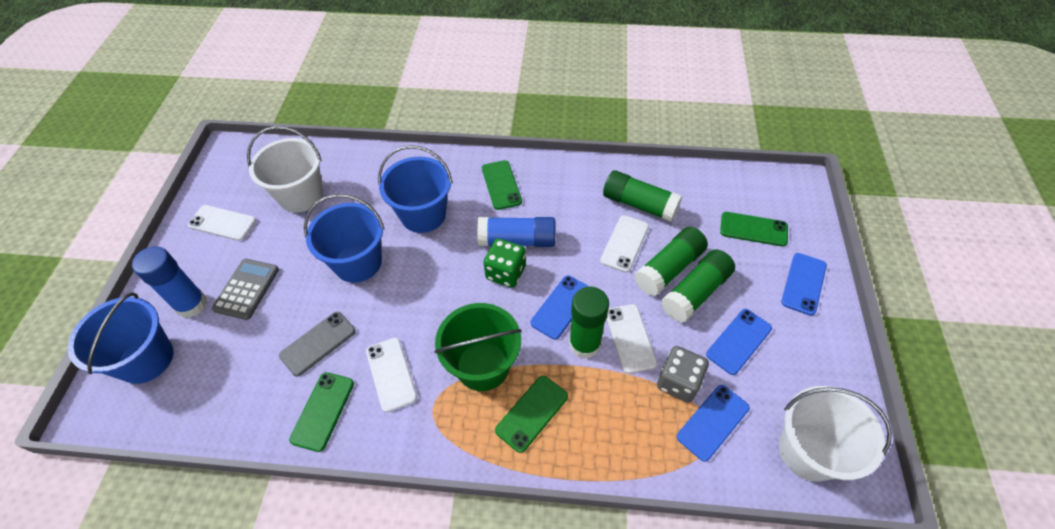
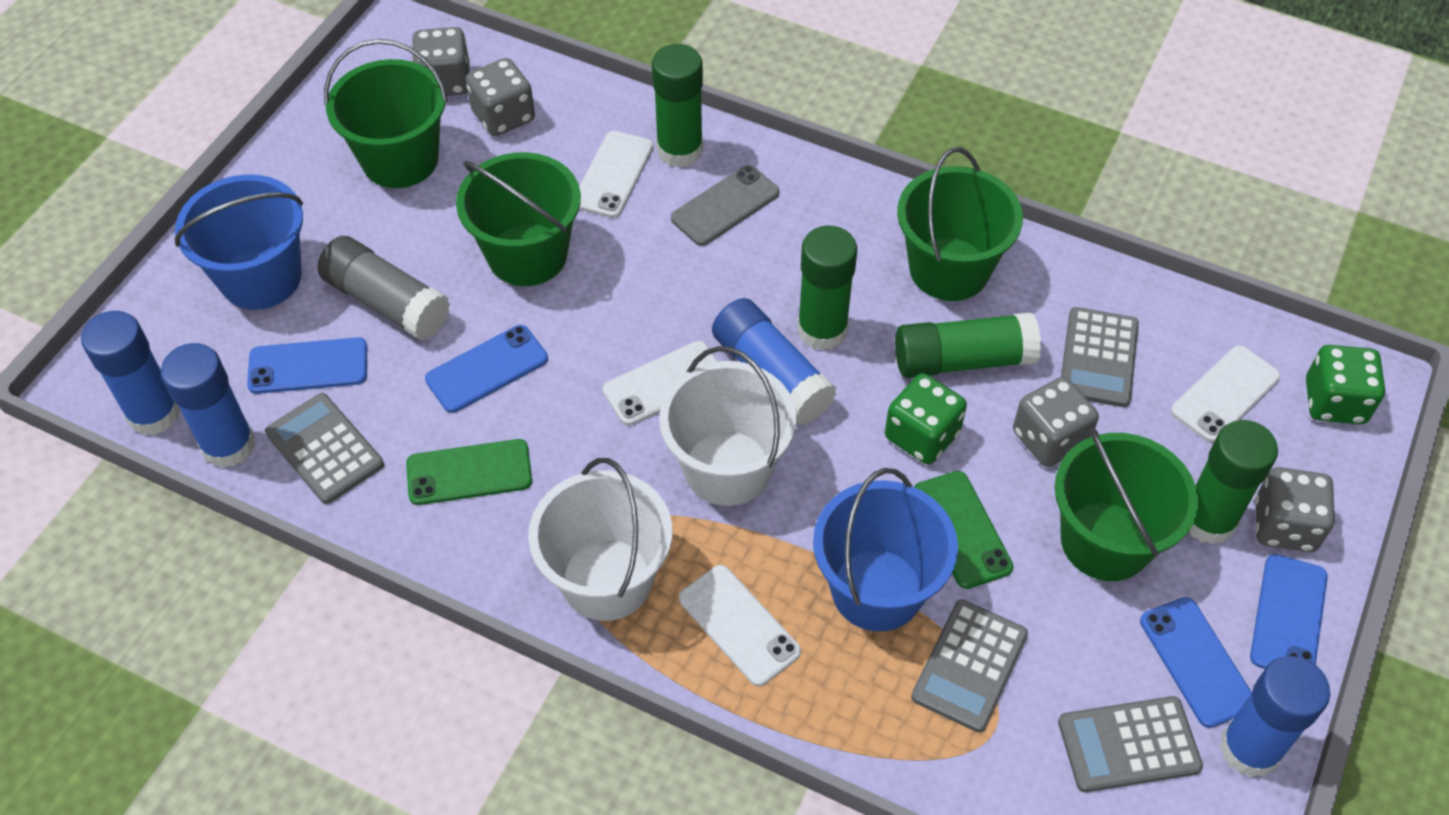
blue bucket: 3 -> 2
blue glue stick: 2 -> 4
green bucket: 1 -> 4
green dice: 1 -> 2
green phone: 4 -> 2
grey calculator: 1 -> 4
grey dice: 1 -> 4
grey glue stick: 0 -> 1

